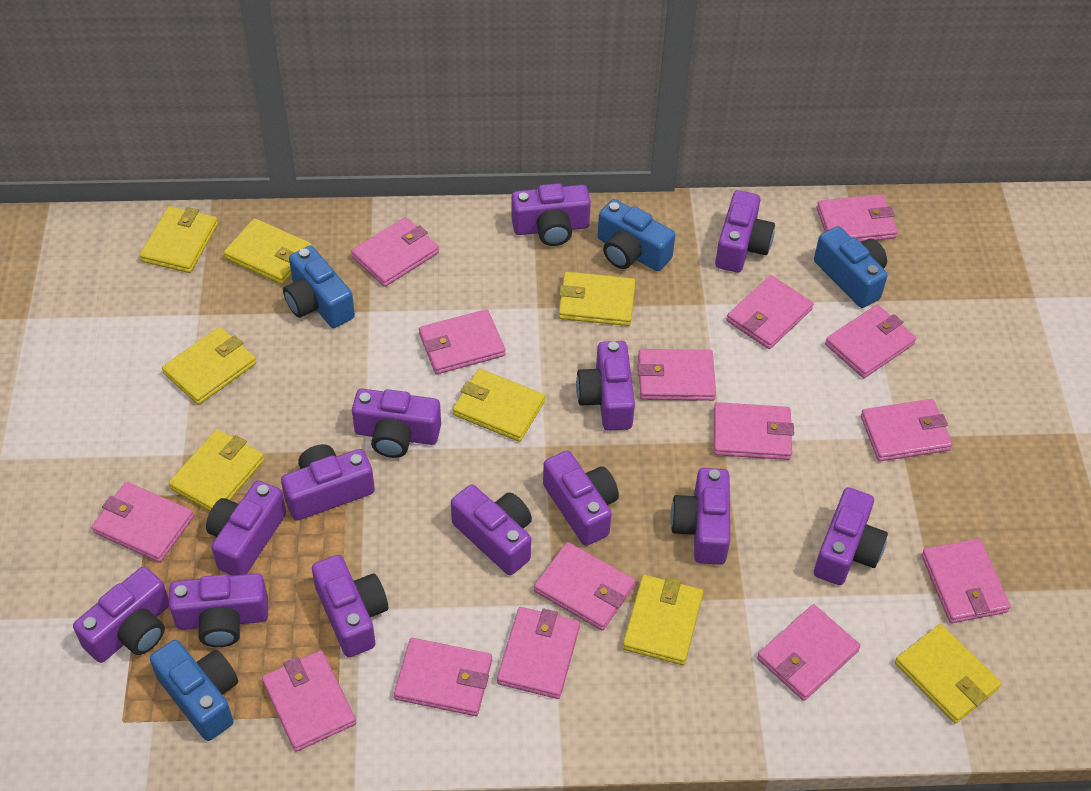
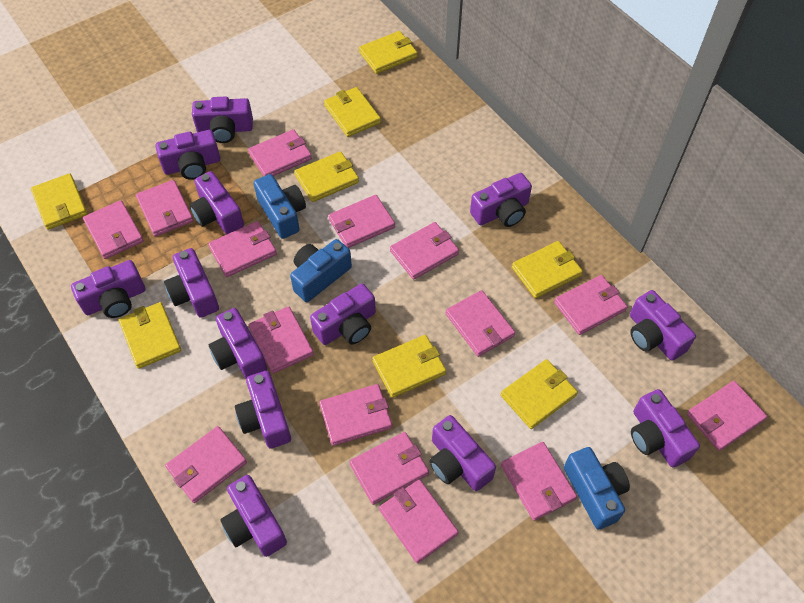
blue camera: 4 -> 3

